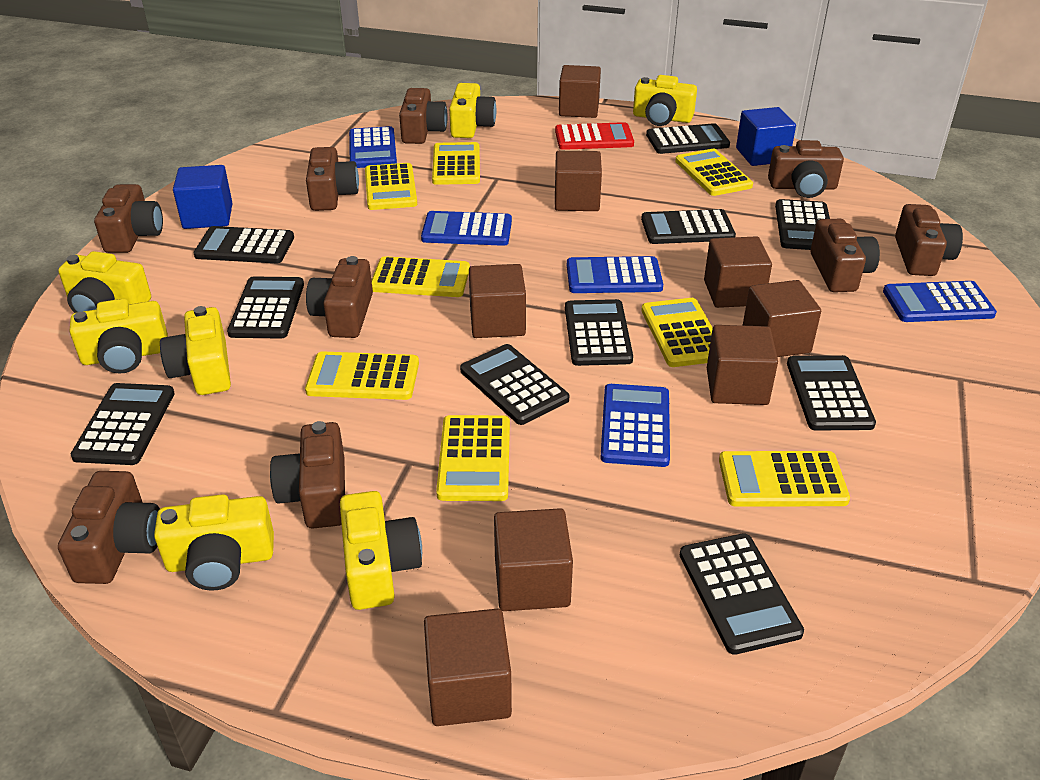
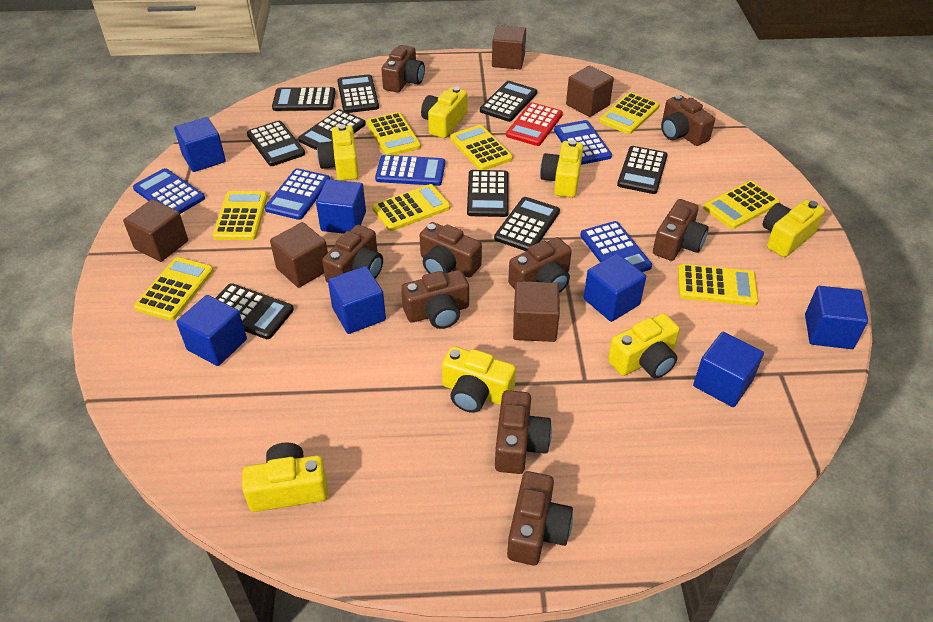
black calculator: 10 -> 9
blue cube: 2 -> 7
brown cube: 8 -> 5

